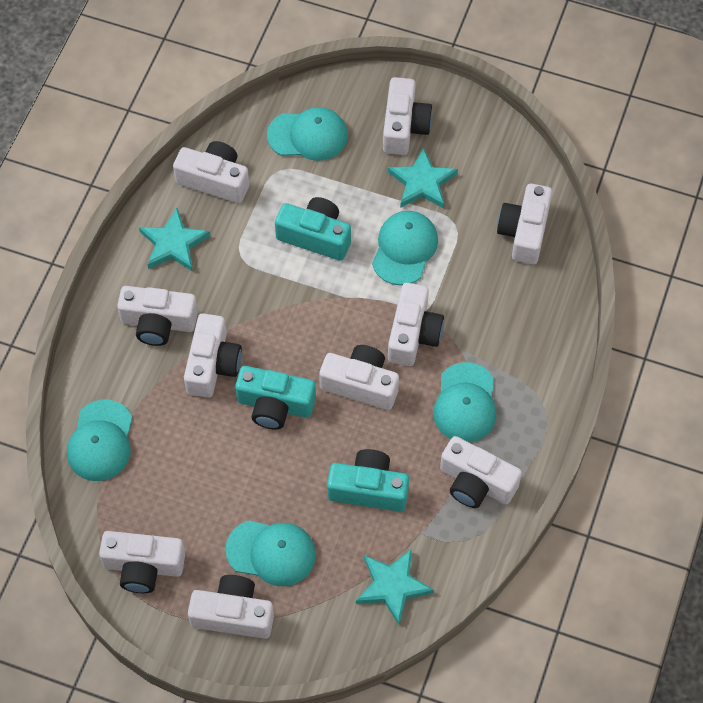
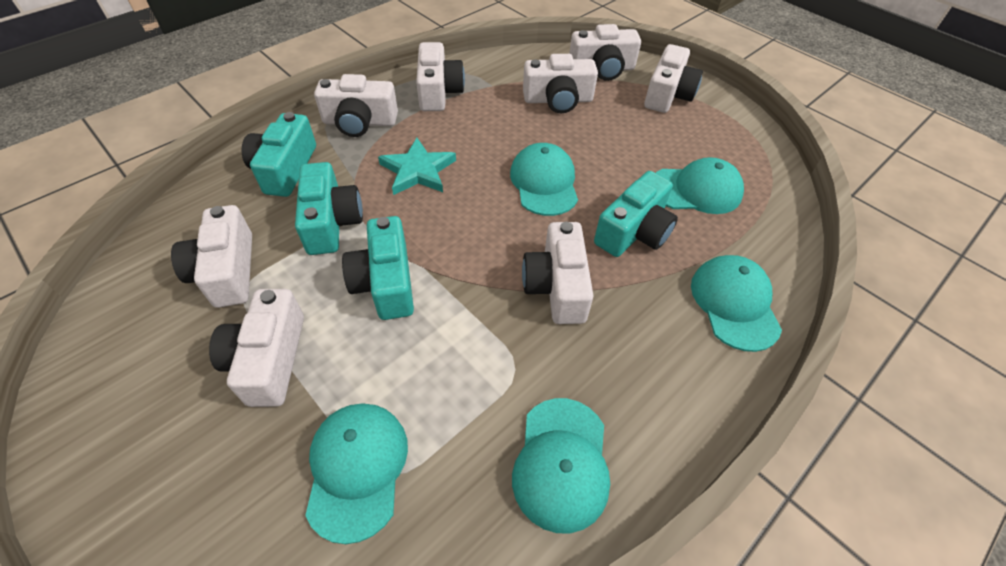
turquoise camera: 3 -> 4
turquoise star: 3 -> 1
white camera: 10 -> 8

